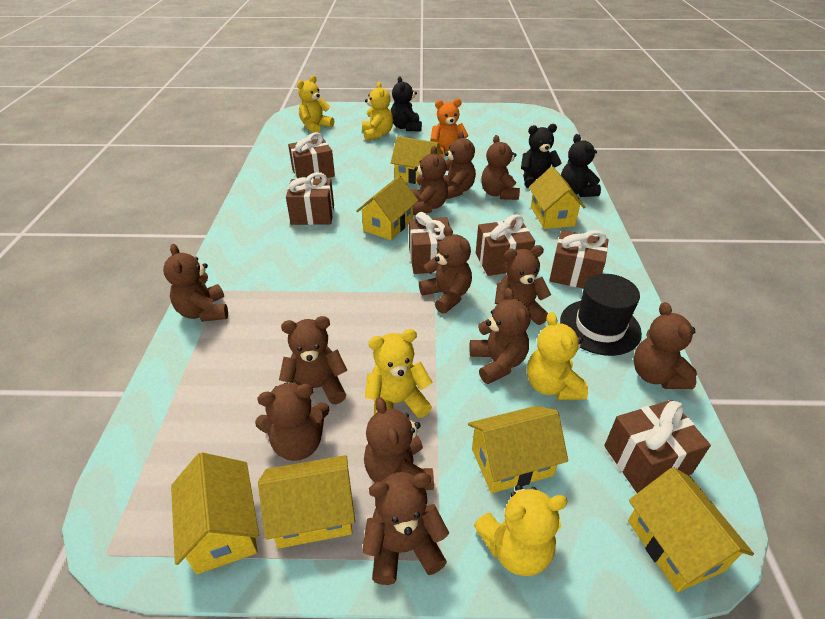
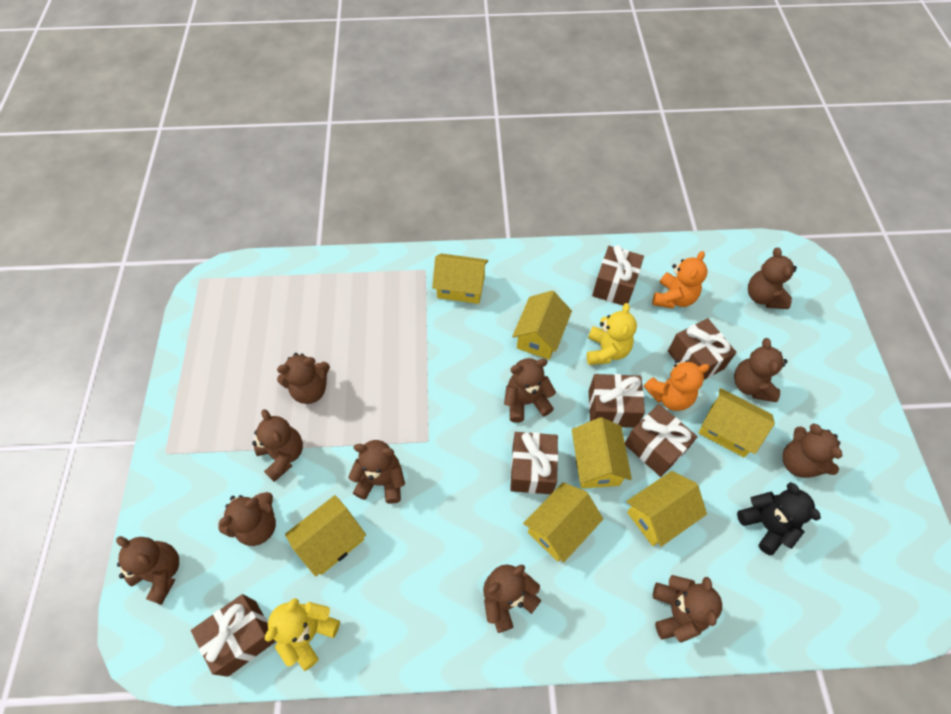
black hat: 1 -> 0
black teddy bear: 3 -> 1
brown teddy bear: 12 -> 11
orange teddy bear: 1 -> 2
yellow teddy bear: 5 -> 2

